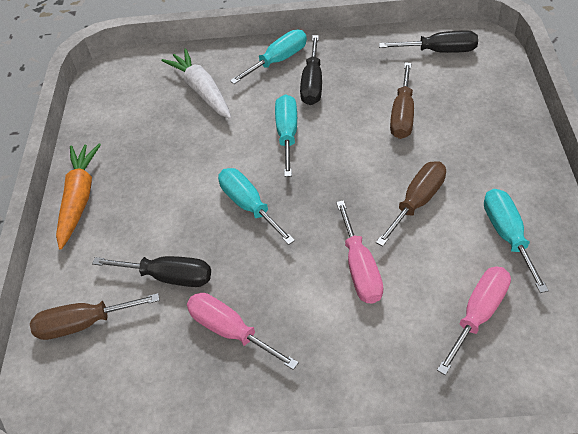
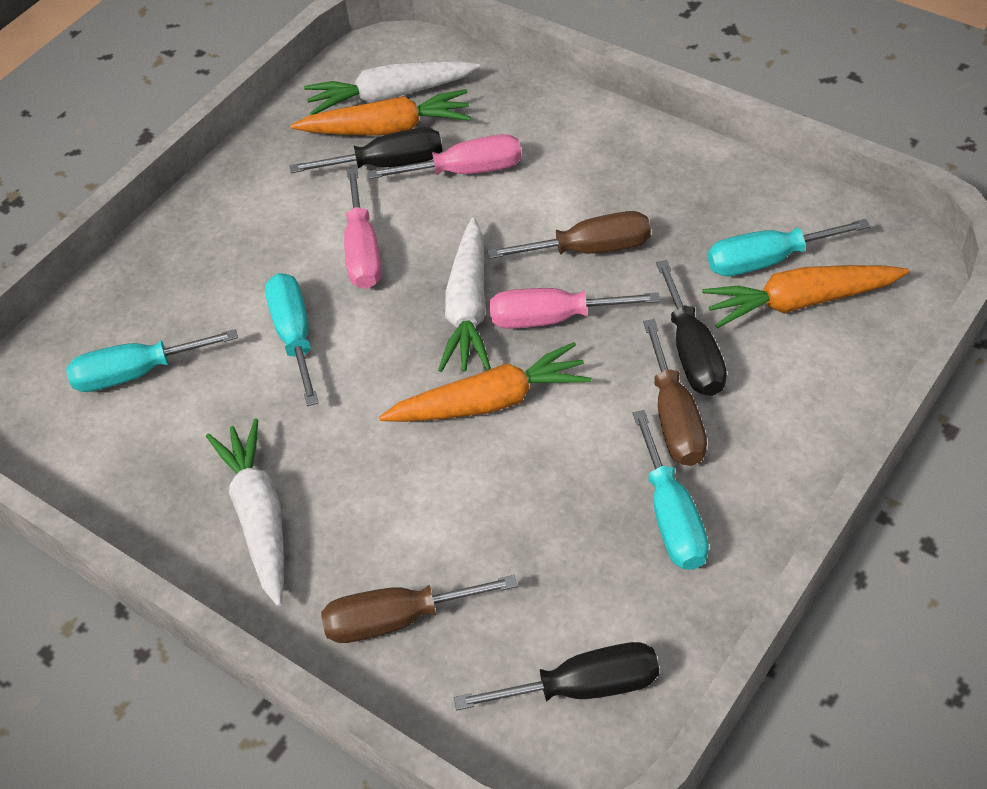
orange carrot: 1 -> 3
white carrot: 1 -> 3

